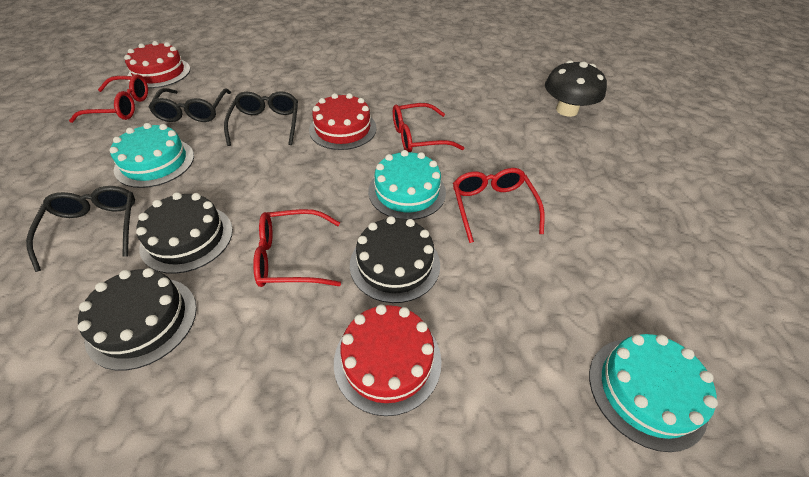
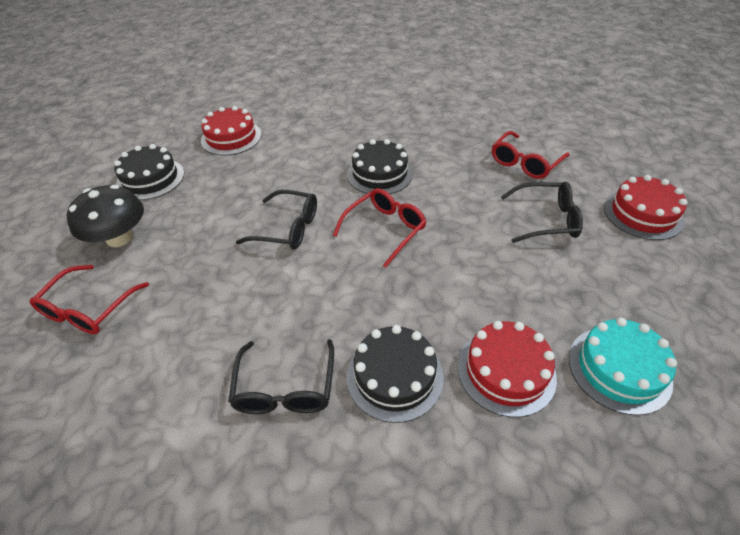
red glasses: 4 -> 3
turquoise cake: 3 -> 1

